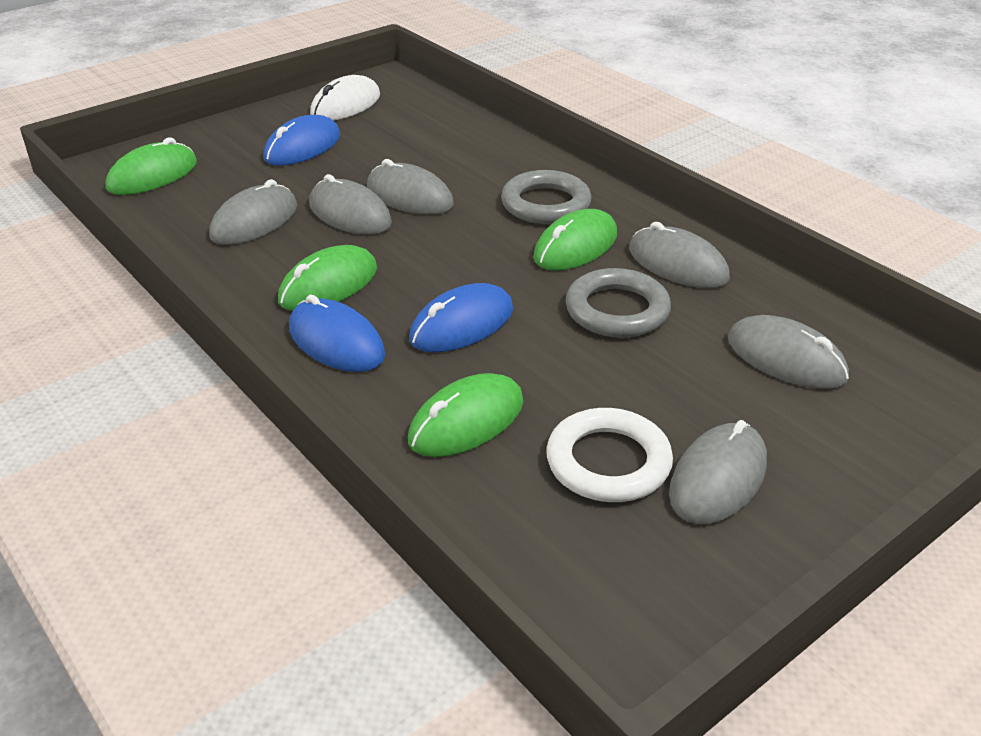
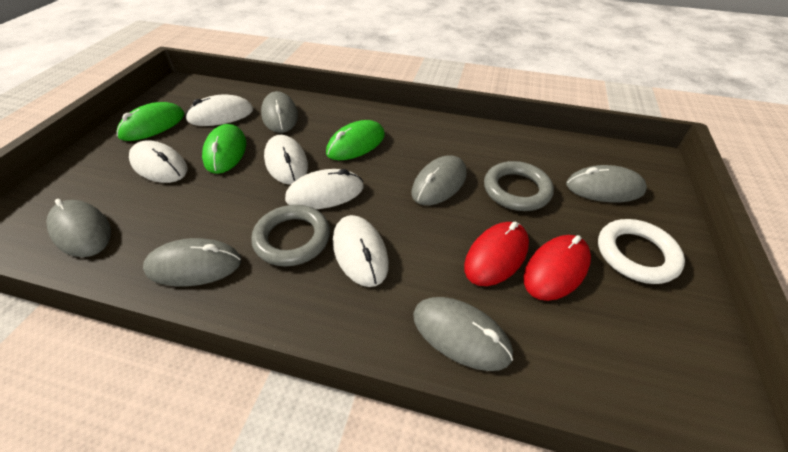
blue mouse: 3 -> 0
green mouse: 4 -> 3
red mouse: 0 -> 2
white mouse: 1 -> 5

